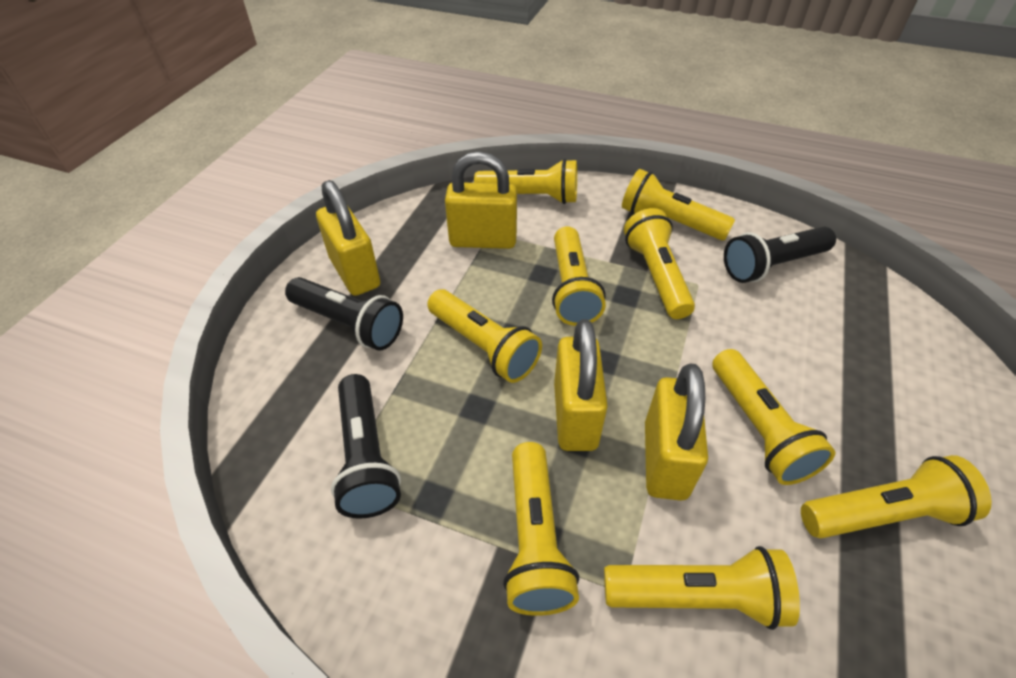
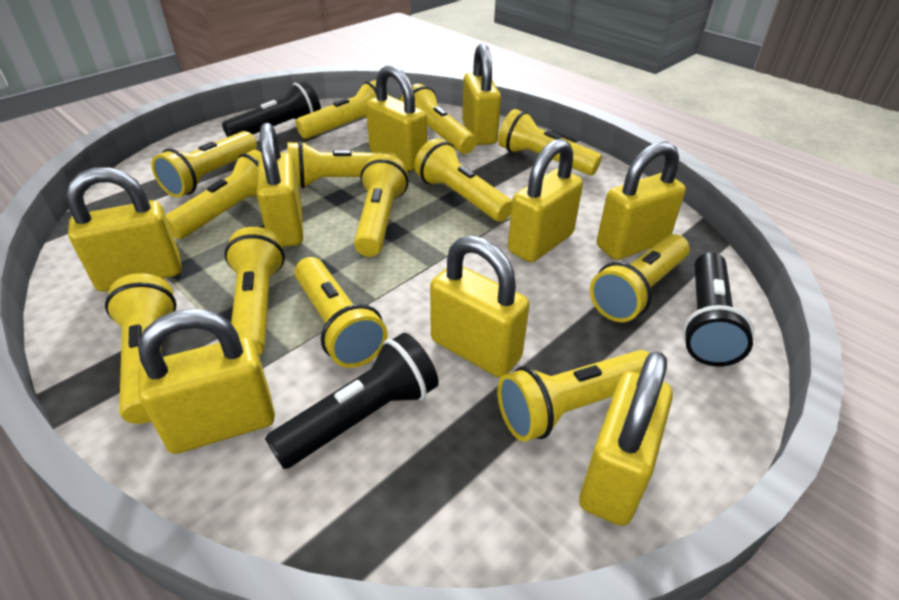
yellow flashlight: 9 -> 13
yellow padlock: 4 -> 9

